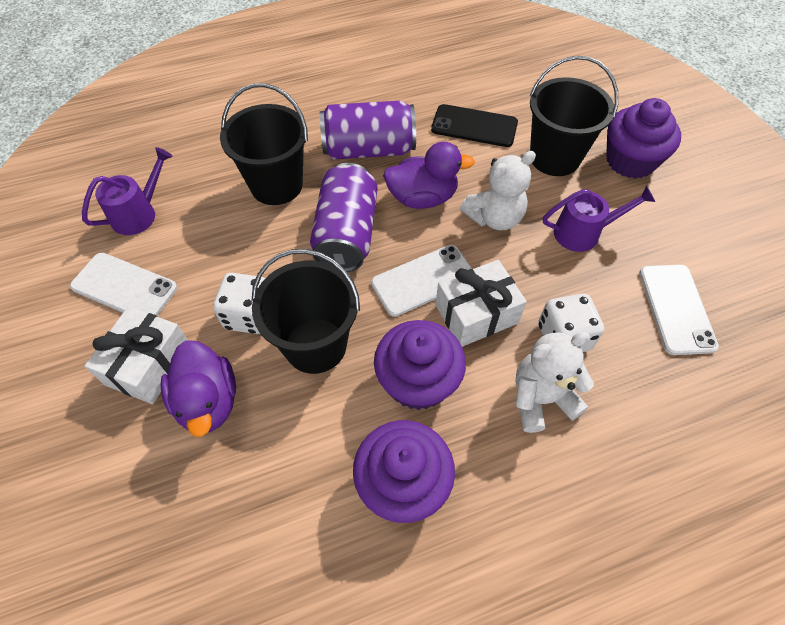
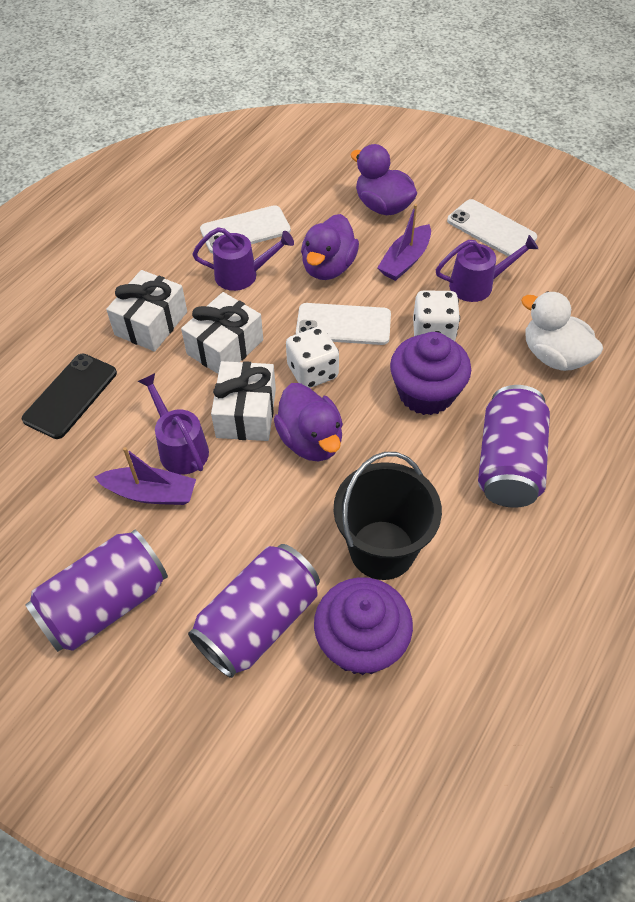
black bucket: 3 -> 1
purple boat: 0 -> 2
purple can: 2 -> 3
purple cupcake: 3 -> 2
purple duck: 2 -> 3
purple watering can: 2 -> 3
white duck: 0 -> 1
white gift: 2 -> 3
white teddy bear: 2 -> 0

